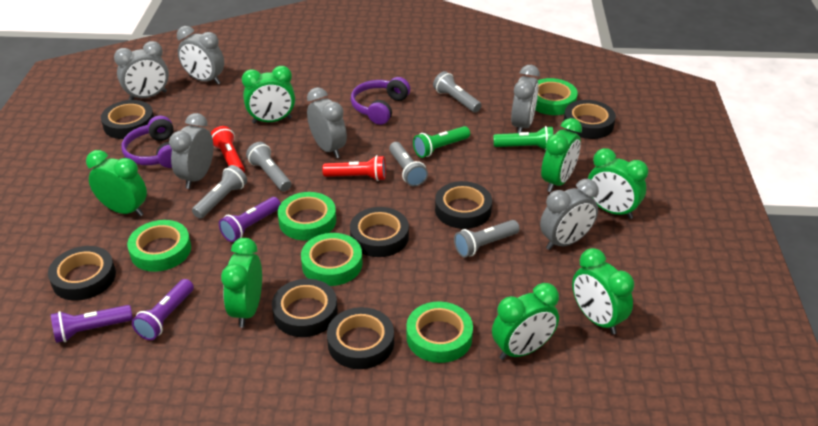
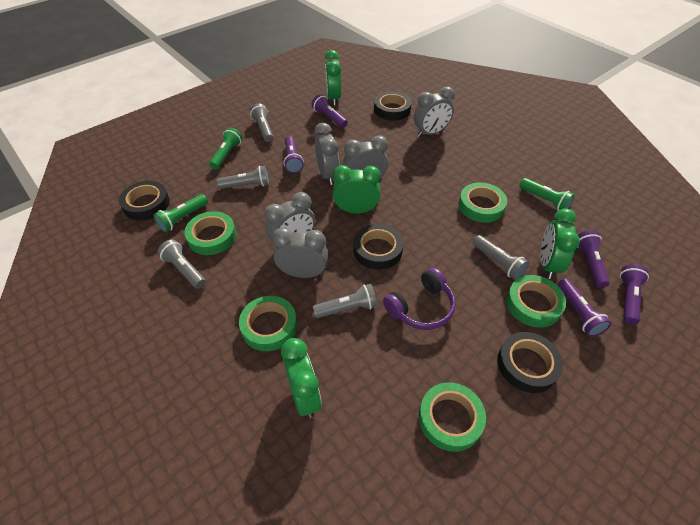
black tape: 7 -> 4
green clock: 7 -> 4
green flashlight: 2 -> 3
grey clock: 6 -> 5
purple flashlight: 3 -> 5
purple headphones: 2 -> 1
red flashlight: 2 -> 0

